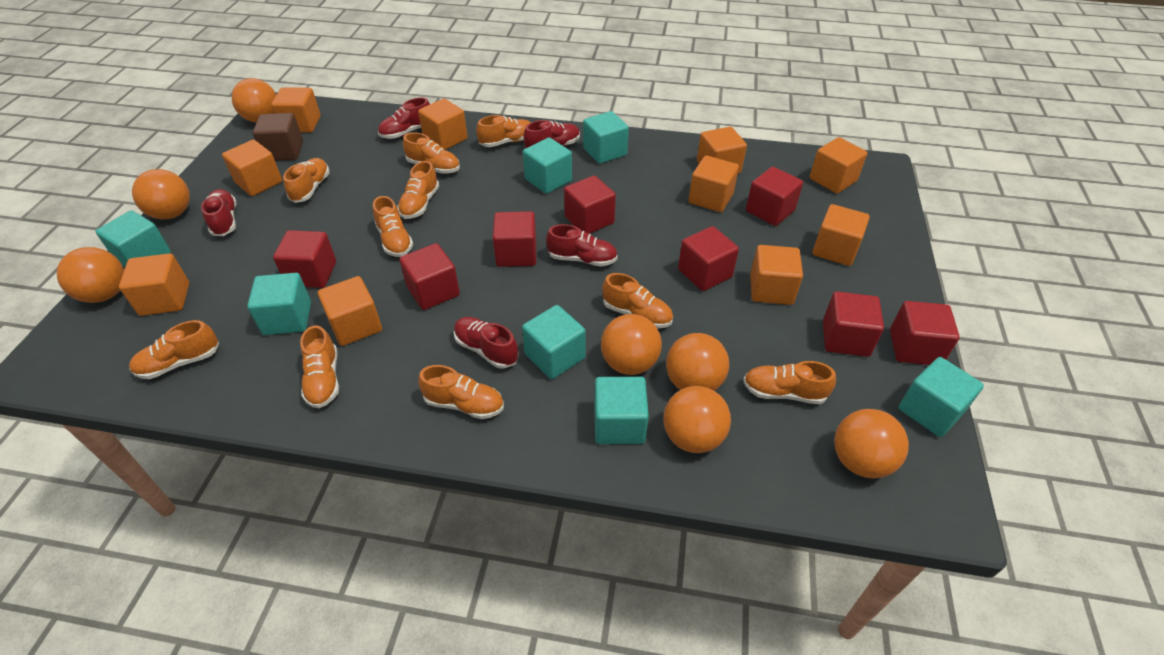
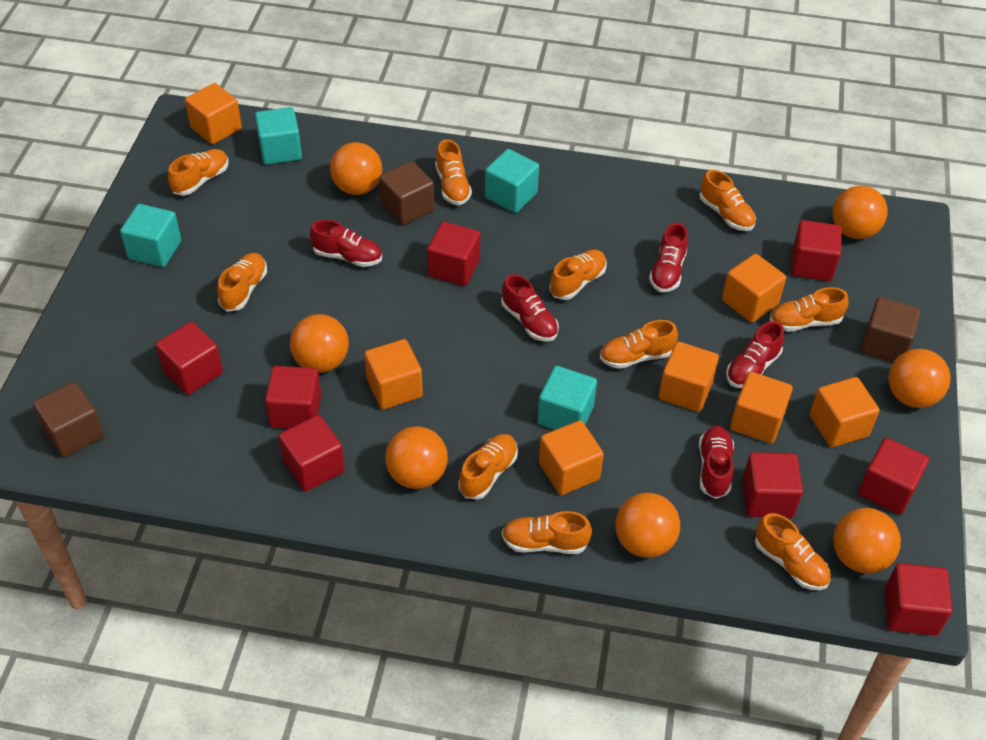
brown cube: 1 -> 3
orange cube: 10 -> 7
turquoise cube: 7 -> 4

